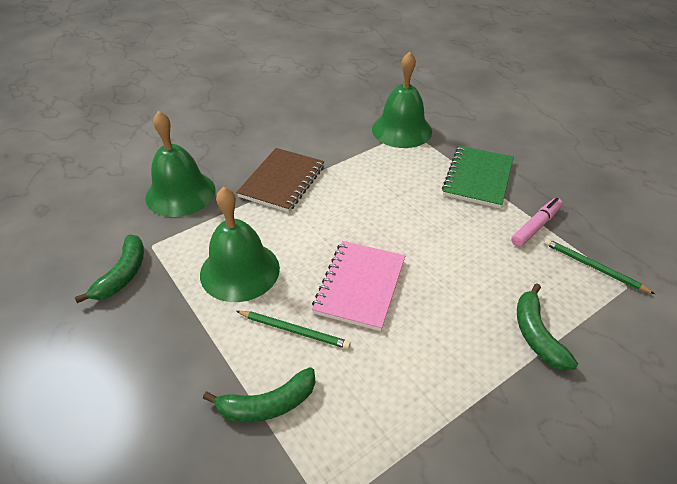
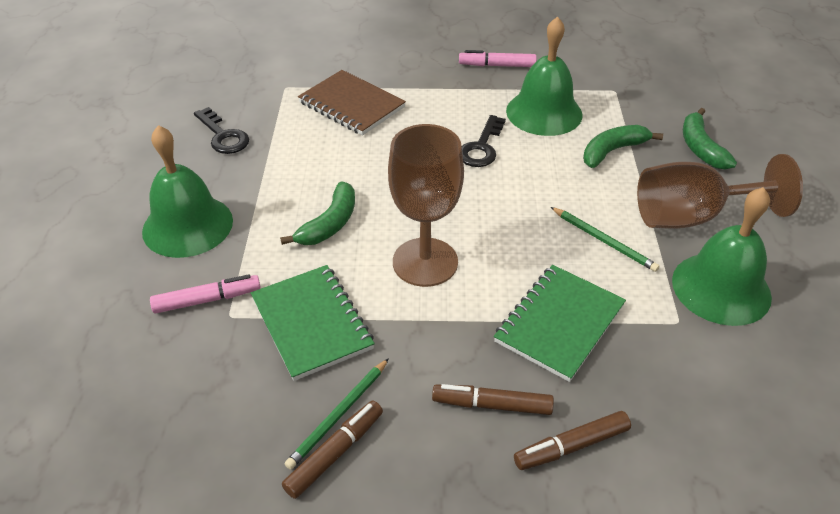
black key: 0 -> 2
brown goblet: 0 -> 2
brown marker: 0 -> 3
green notebook: 1 -> 2
pink marker: 1 -> 2
pink notebook: 1 -> 0

